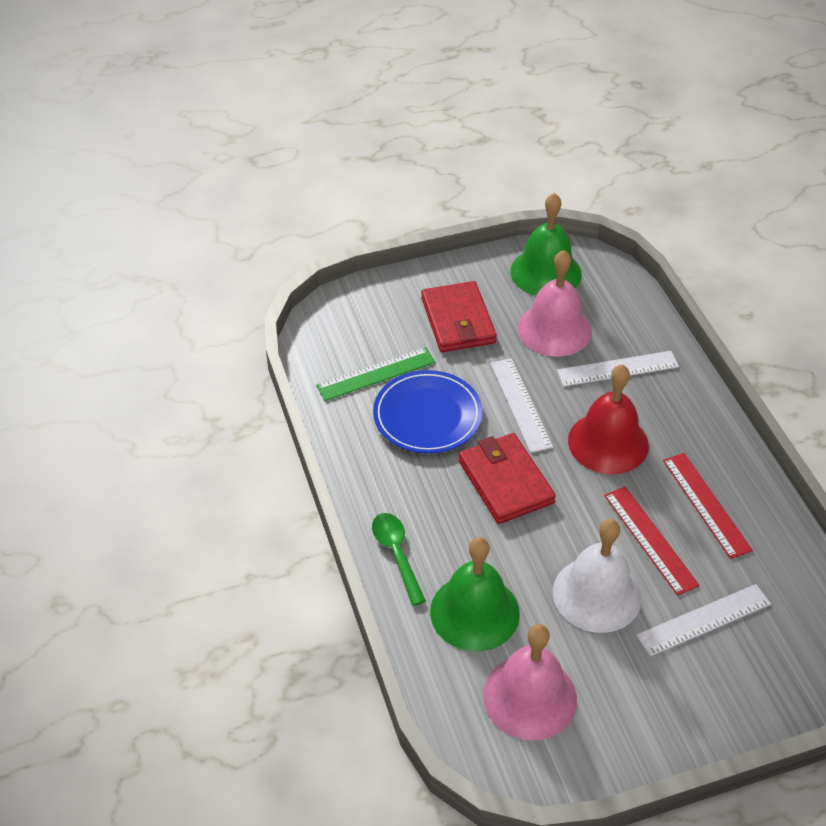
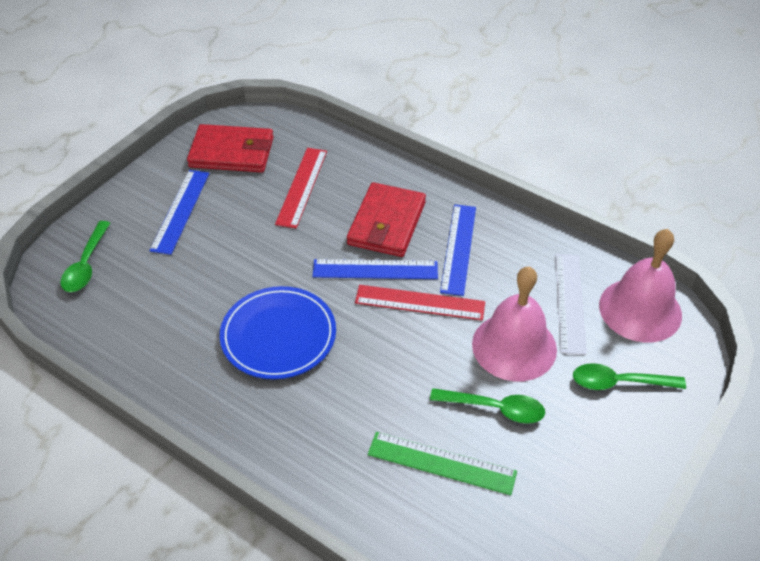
blue ruler: 0 -> 3
green bell: 2 -> 0
green spoon: 1 -> 3
red bell: 1 -> 0
white bell: 1 -> 0
white ruler: 3 -> 1

